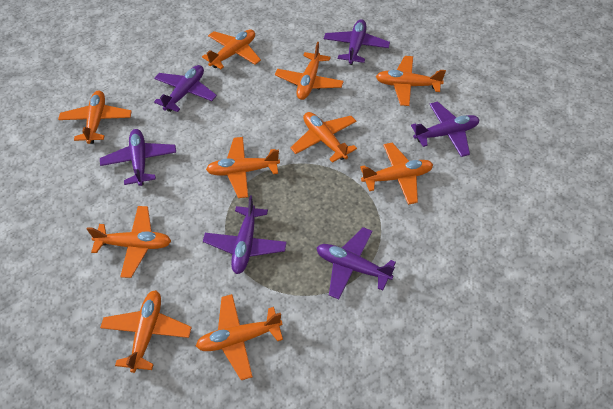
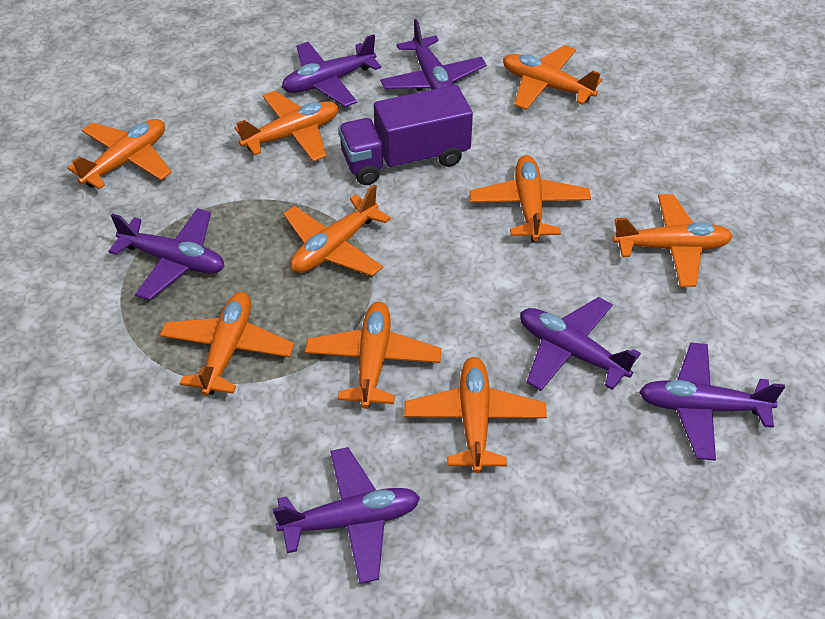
orange plane: 10 -> 9
purple truck: 0 -> 1

